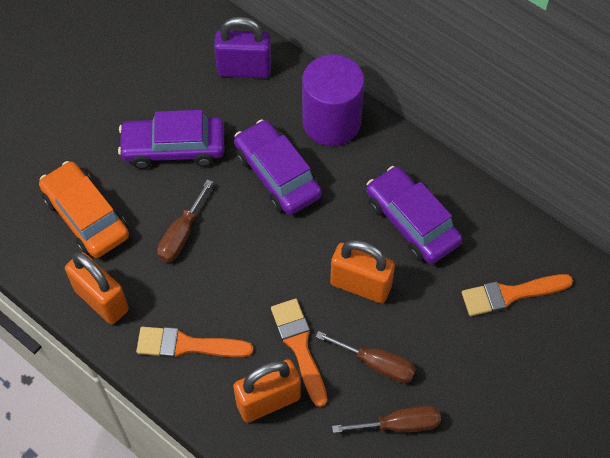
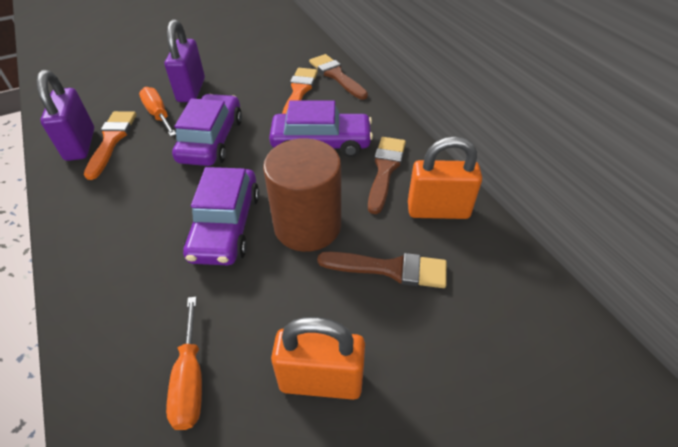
brown brush: 0 -> 3
brown cylinder: 0 -> 1
brown screwdriver: 3 -> 0
orange brush: 3 -> 2
orange car: 1 -> 0
orange padlock: 3 -> 2
orange screwdriver: 0 -> 2
purple cylinder: 1 -> 0
purple padlock: 1 -> 2

